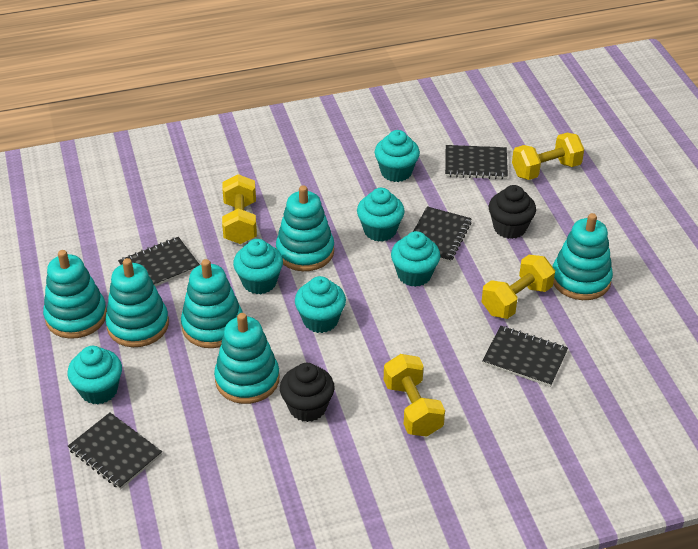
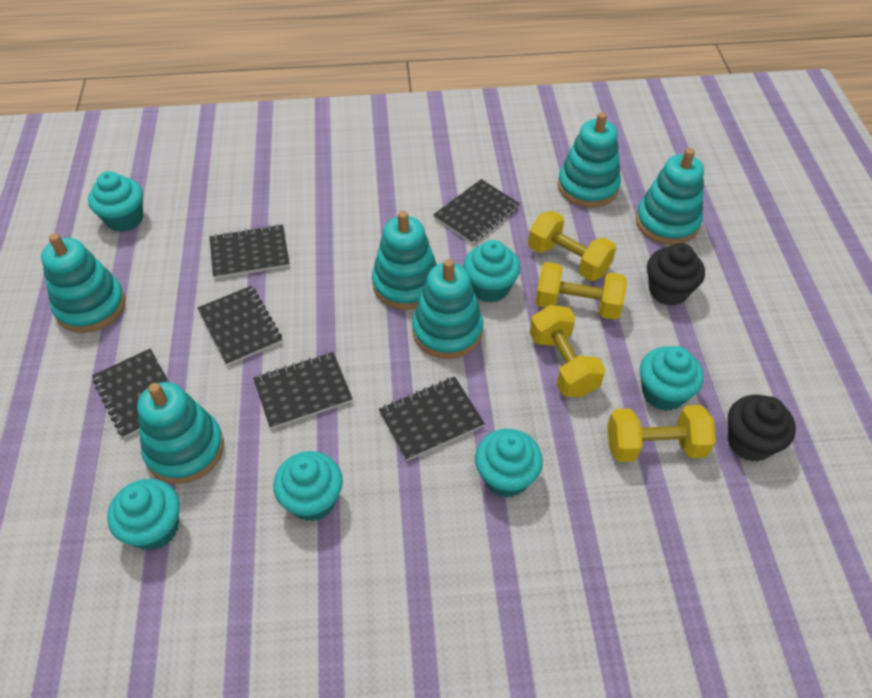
black notebook: 5 -> 6

